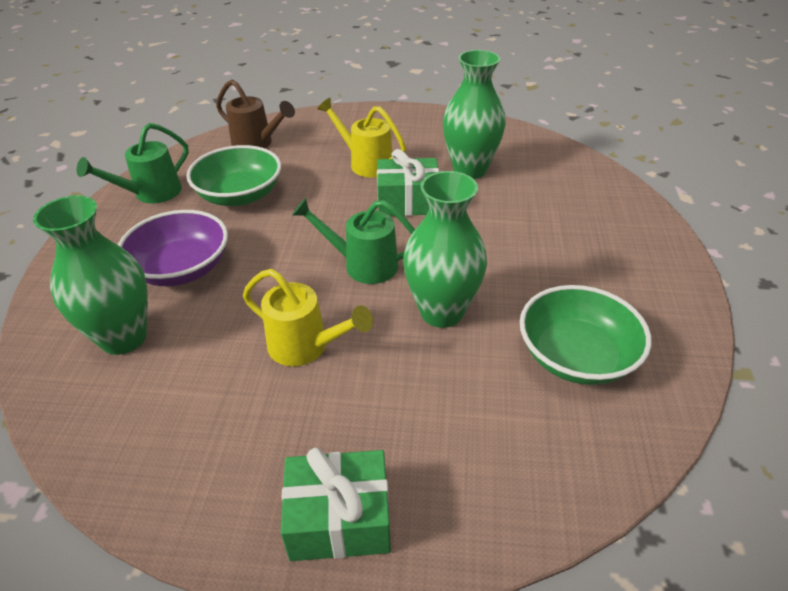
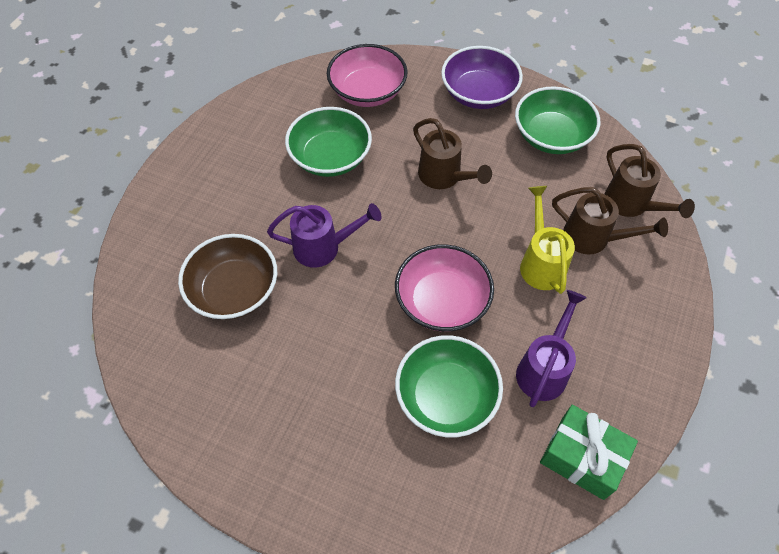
brown bowl: 0 -> 1
brown watering can: 1 -> 3
green bowl: 2 -> 3
green gift: 2 -> 1
green vase: 3 -> 0
green watering can: 2 -> 0
pink bowl: 0 -> 2
purple watering can: 0 -> 2
yellow watering can: 2 -> 1

